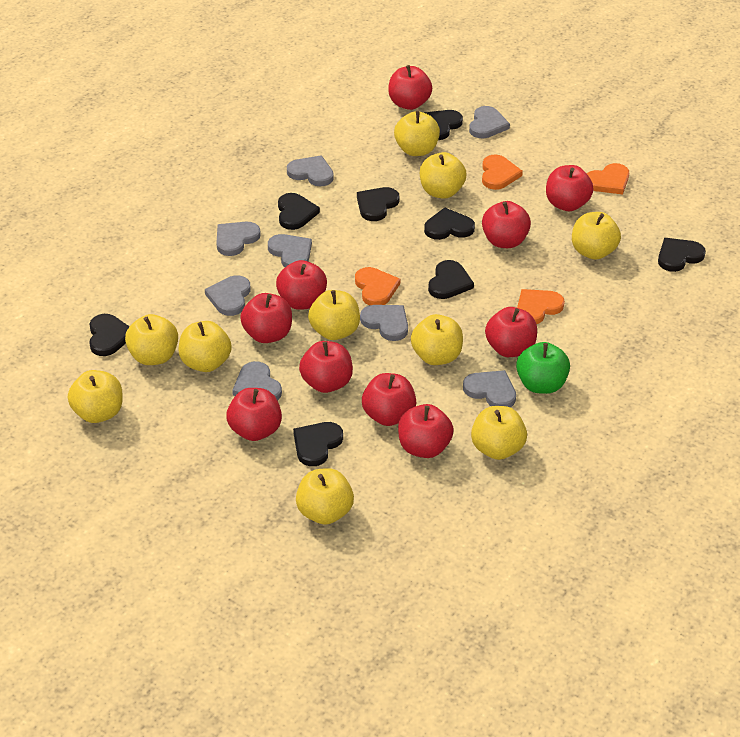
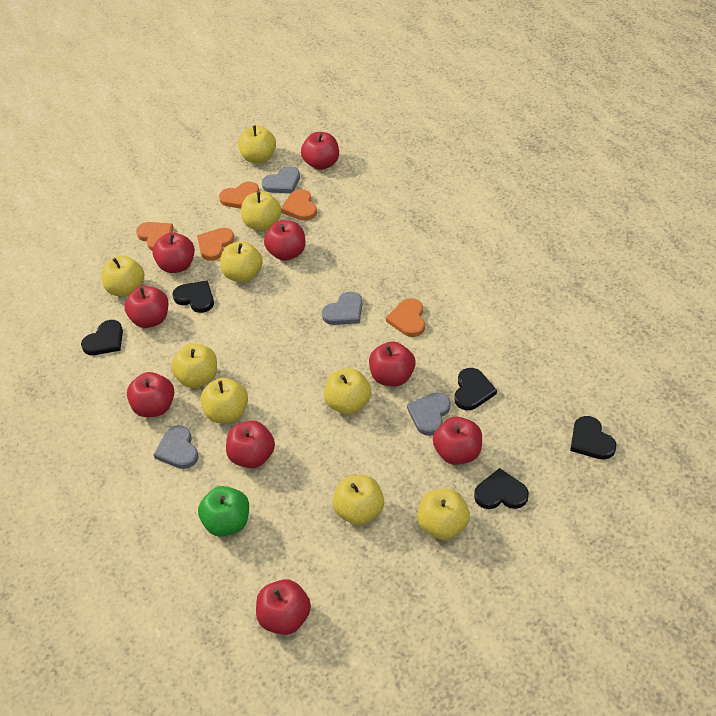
black heart: 8 -> 5
grey heart: 8 -> 4
orange heart: 4 -> 5
red apple: 10 -> 9
yellow apple: 10 -> 9

